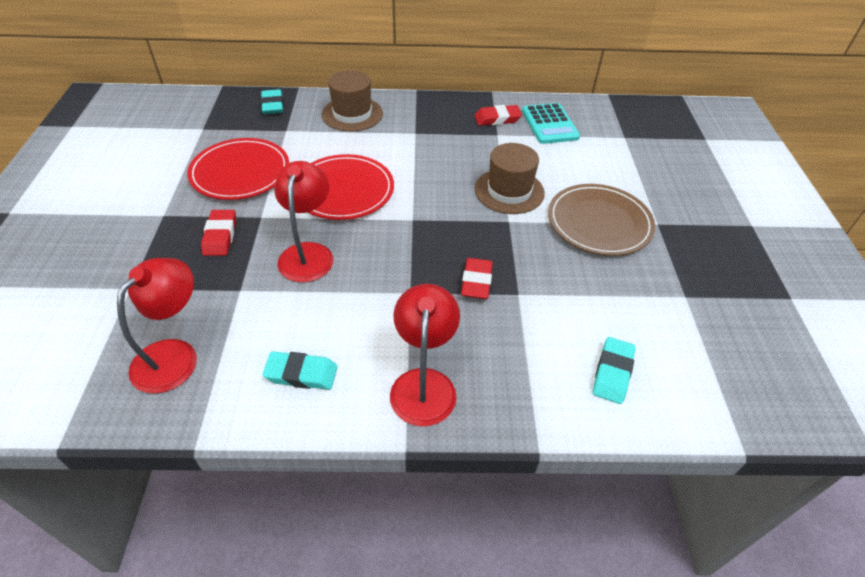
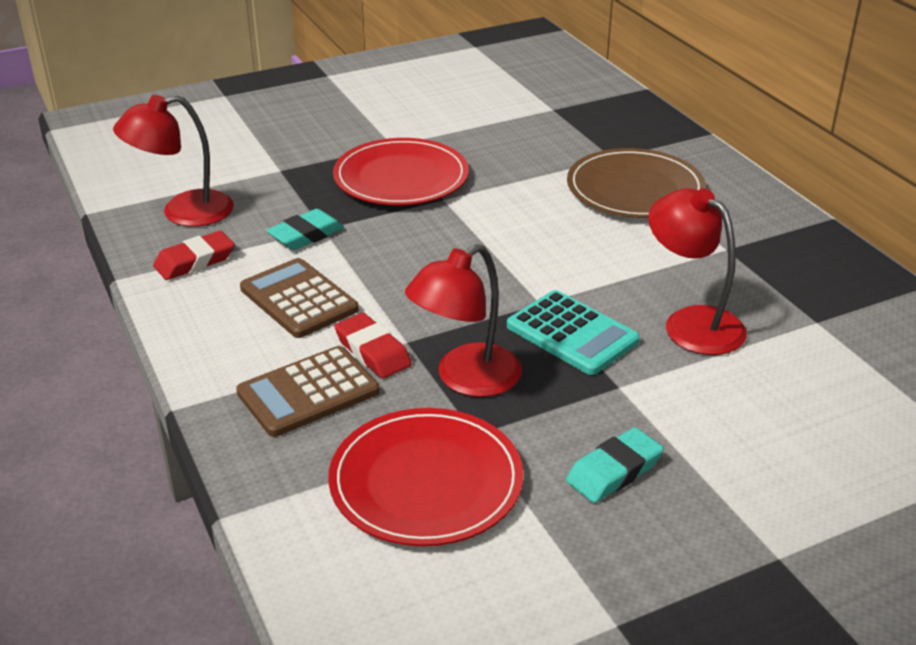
brown calculator: 0 -> 2
brown hat: 2 -> 0
red eraser: 3 -> 2
turquoise eraser: 3 -> 2

